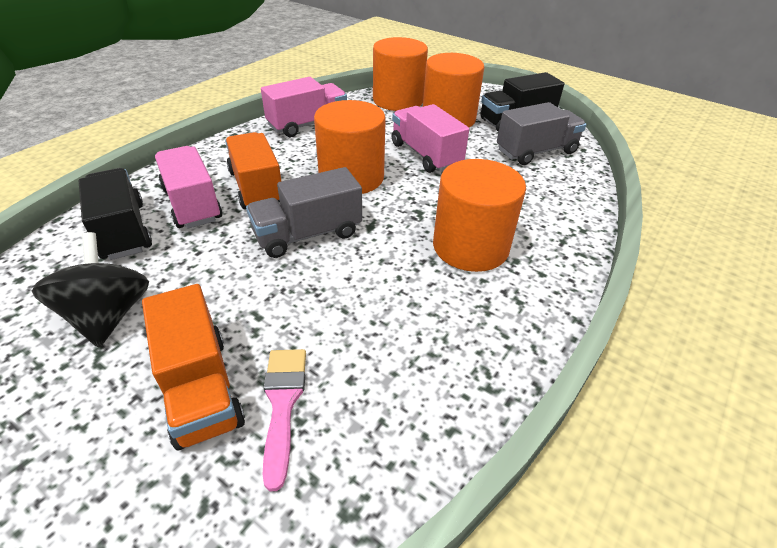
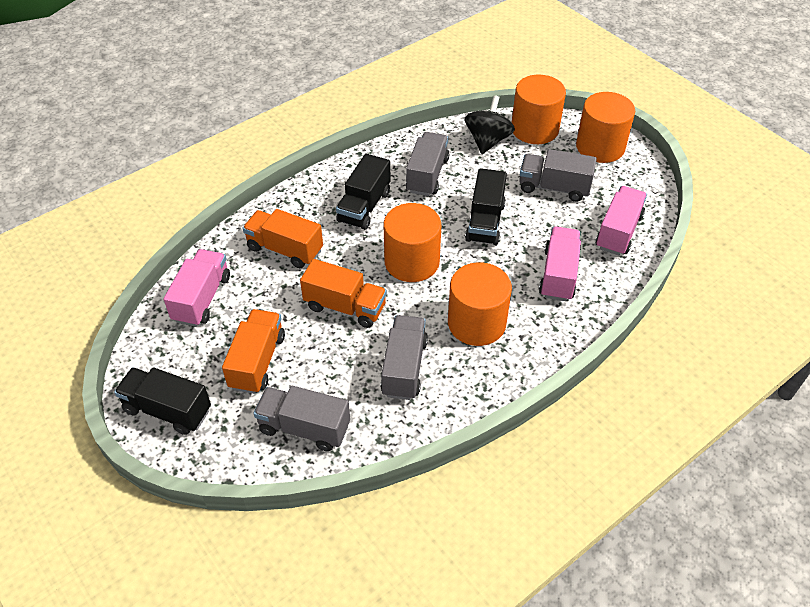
black truck: 2 -> 3
grey truck: 2 -> 4
orange truck: 2 -> 3
pink brush: 1 -> 0

